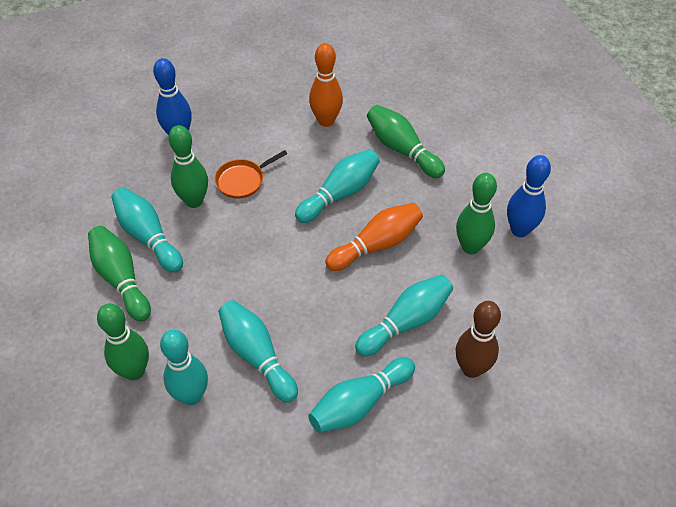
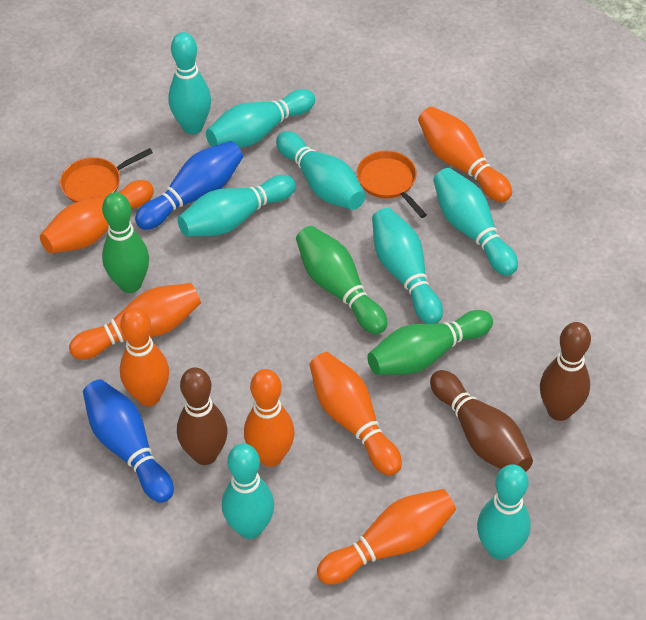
brown bowling pin: 1 -> 3
green bowling pin: 5 -> 3
orange bowling pin: 2 -> 7
orange pan: 1 -> 2
turquoise bowling pin: 6 -> 8

